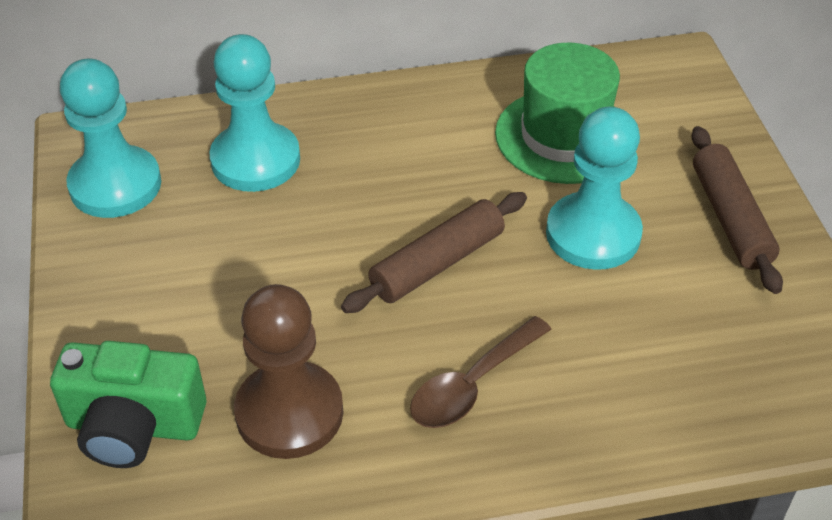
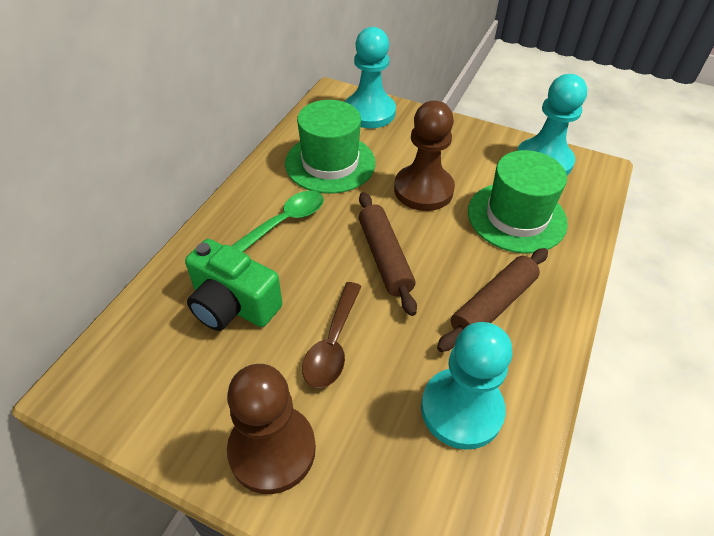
brown pawn: 1 -> 2
green hat: 1 -> 2
green spoon: 0 -> 1

